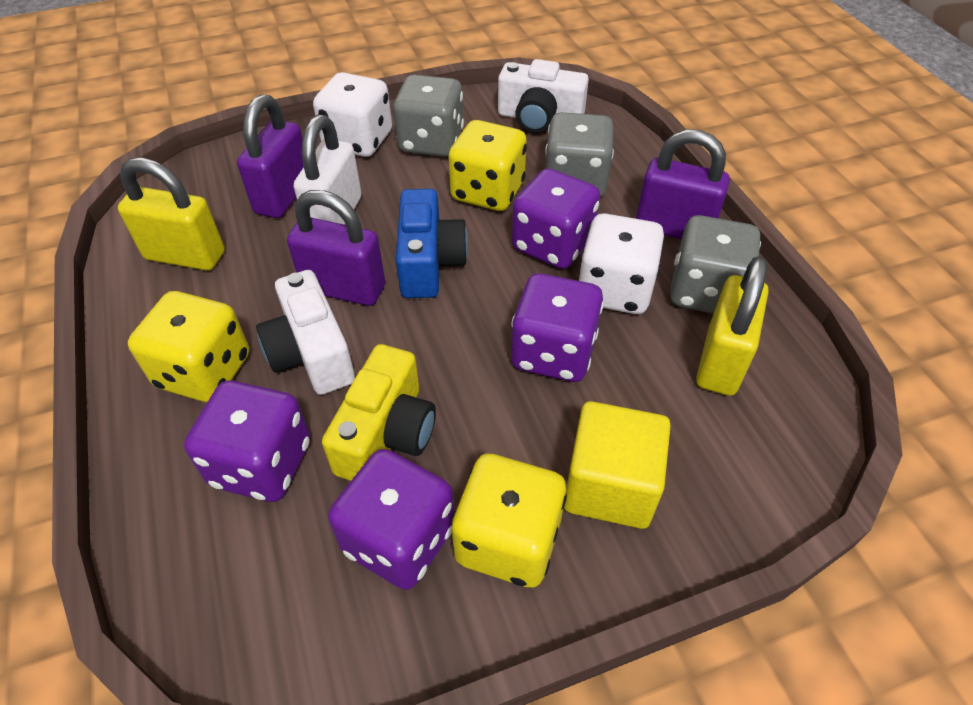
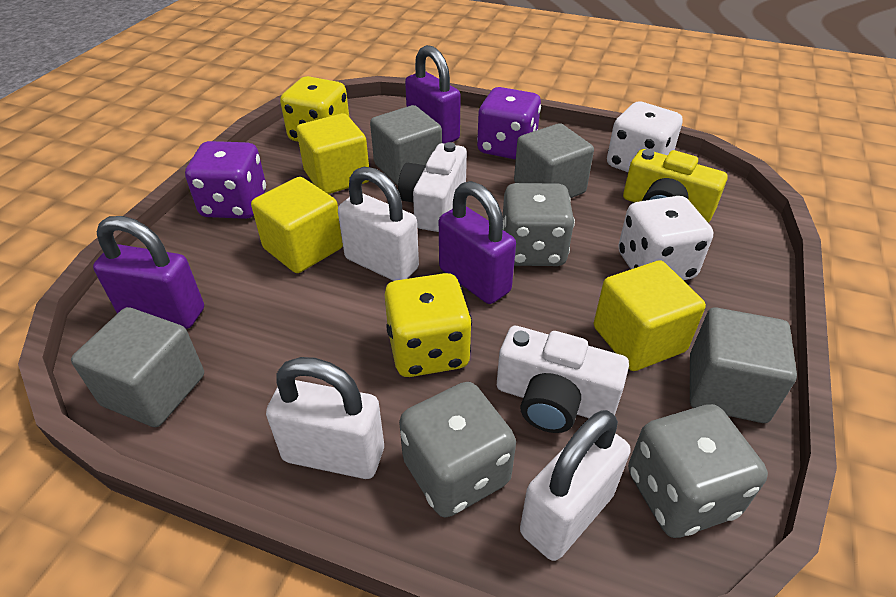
blue camera: 1 -> 0
grey cube: 0 -> 4
purple dice: 4 -> 2
white padlock: 1 -> 3
yellow cube: 1 -> 3
yellow dice: 3 -> 2
yellow padlock: 2 -> 0

